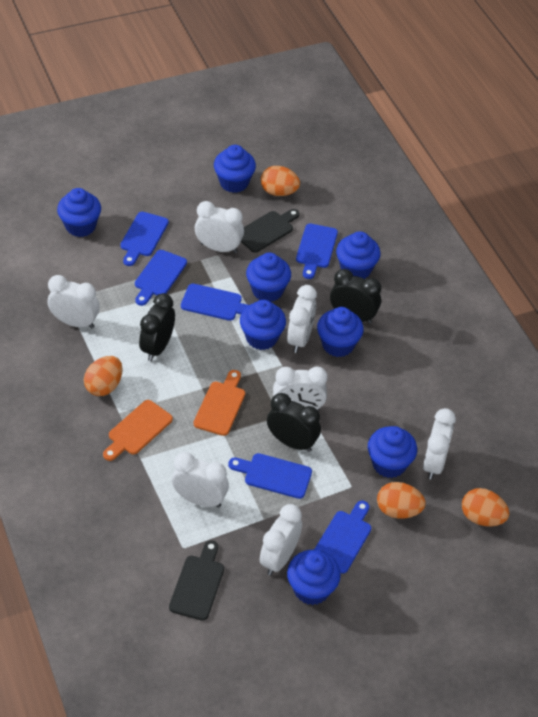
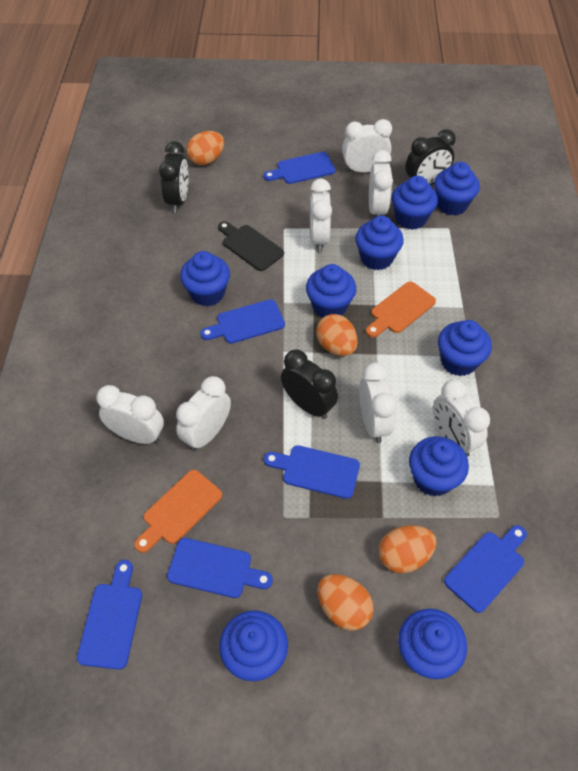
black cutting board: 2 -> 1
blue cupcake: 8 -> 9

